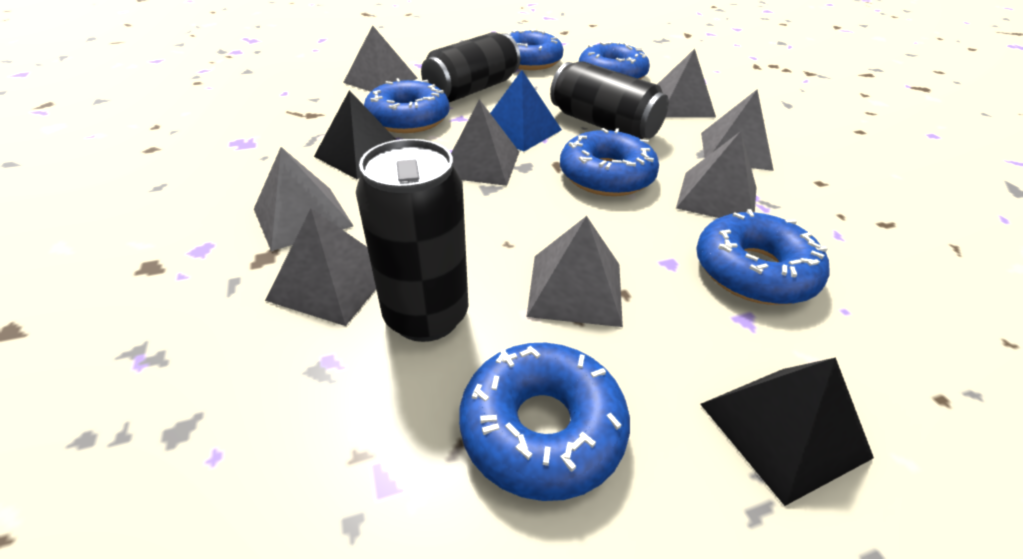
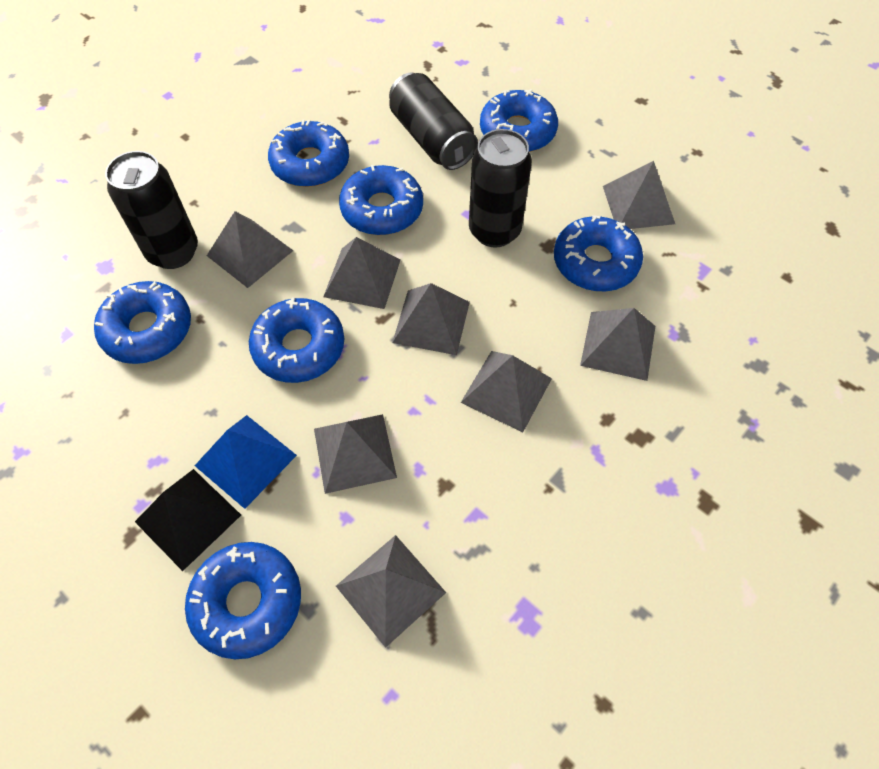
black pyramid: 2 -> 1
blue donut: 6 -> 7

